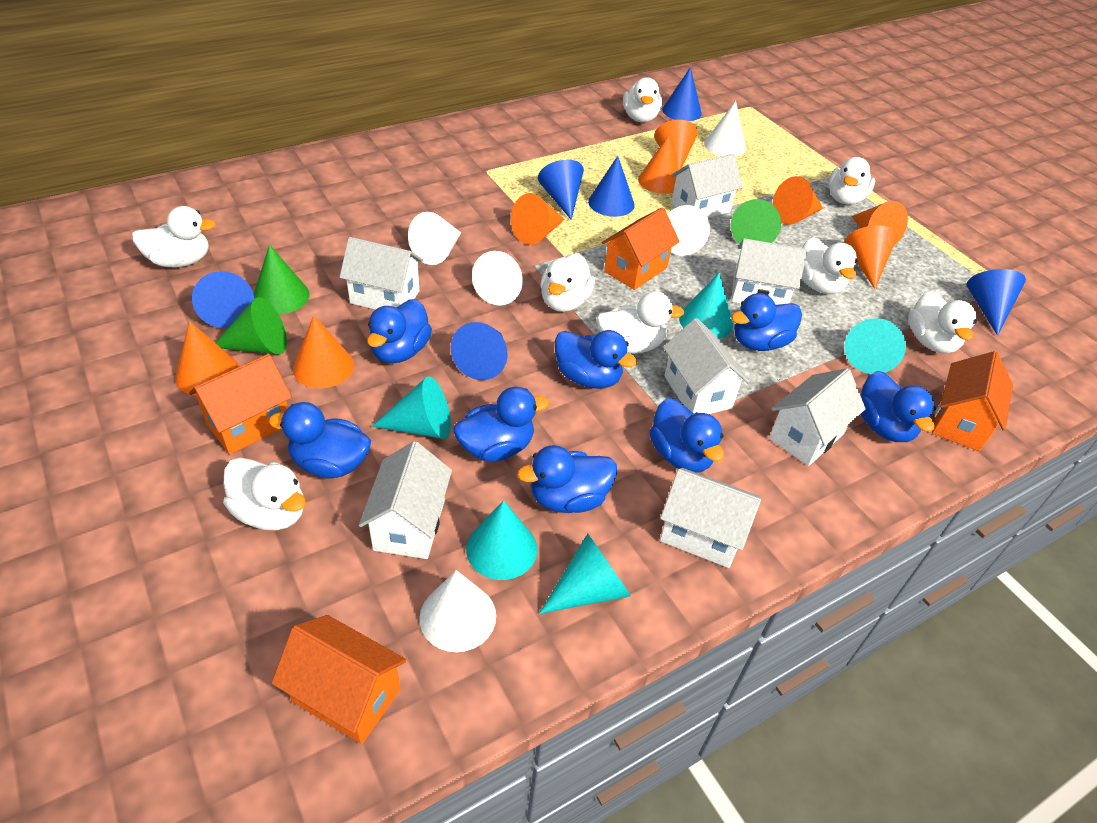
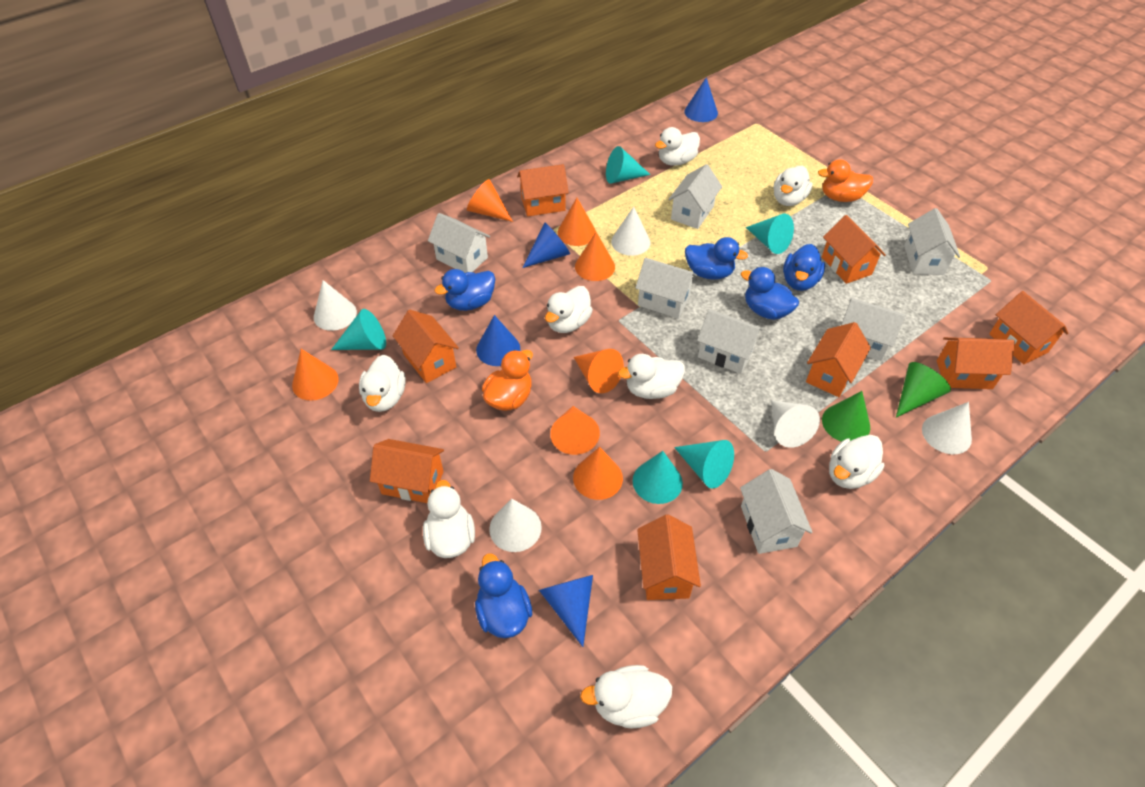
blue cone: 6 -> 4
blue duck: 8 -> 5
green cone: 3 -> 2
orange cone: 8 -> 7
orange duck: 0 -> 2
orange house: 4 -> 8

